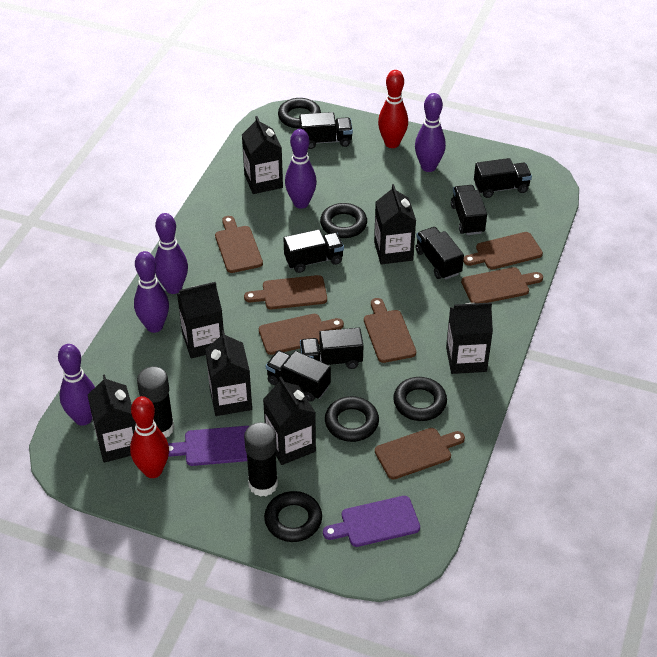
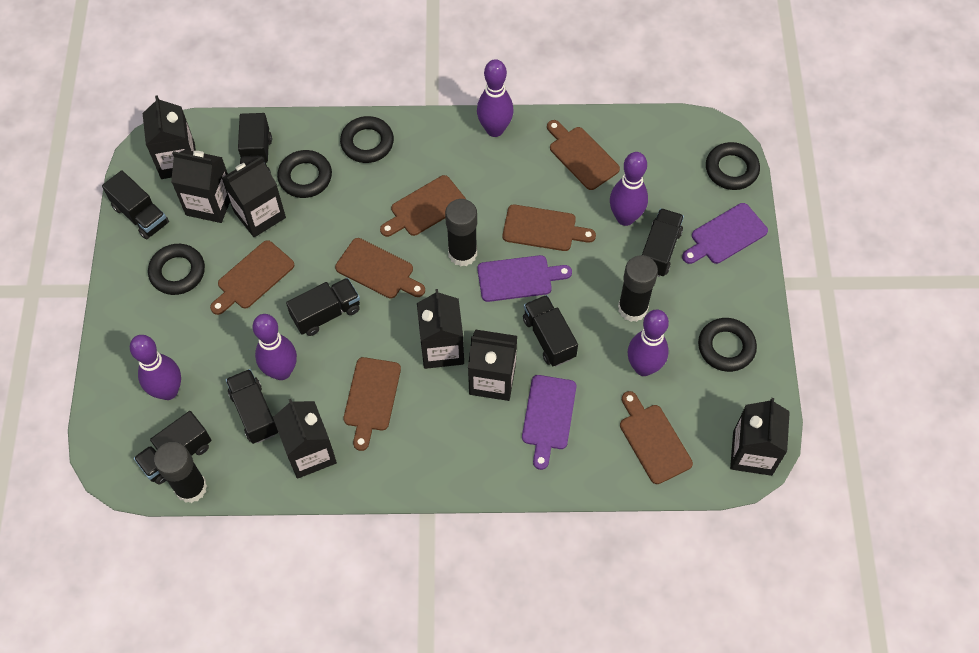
black glue stick: 2 -> 3
purple cutting board: 2 -> 3
red bowling pin: 2 -> 0

